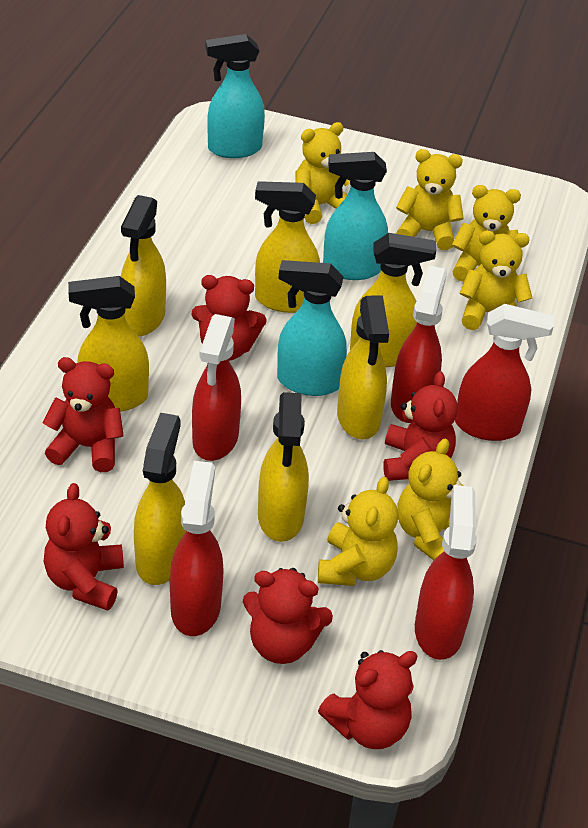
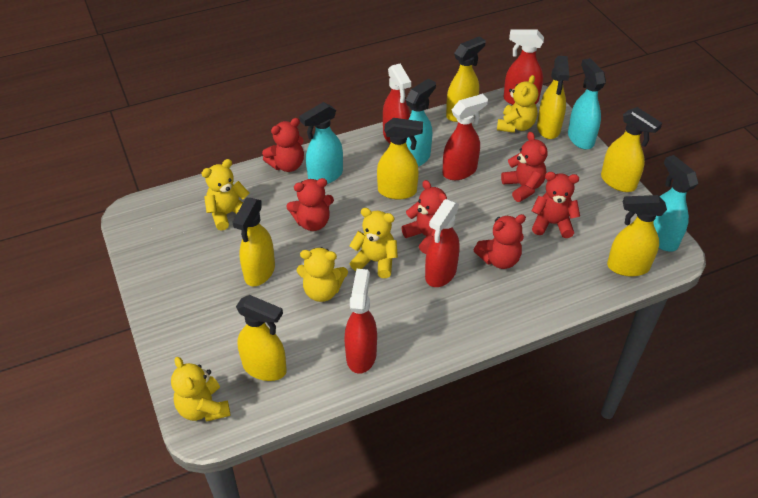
turquoise spray bottle: 3 -> 4
yellow teddy bear: 6 -> 5

